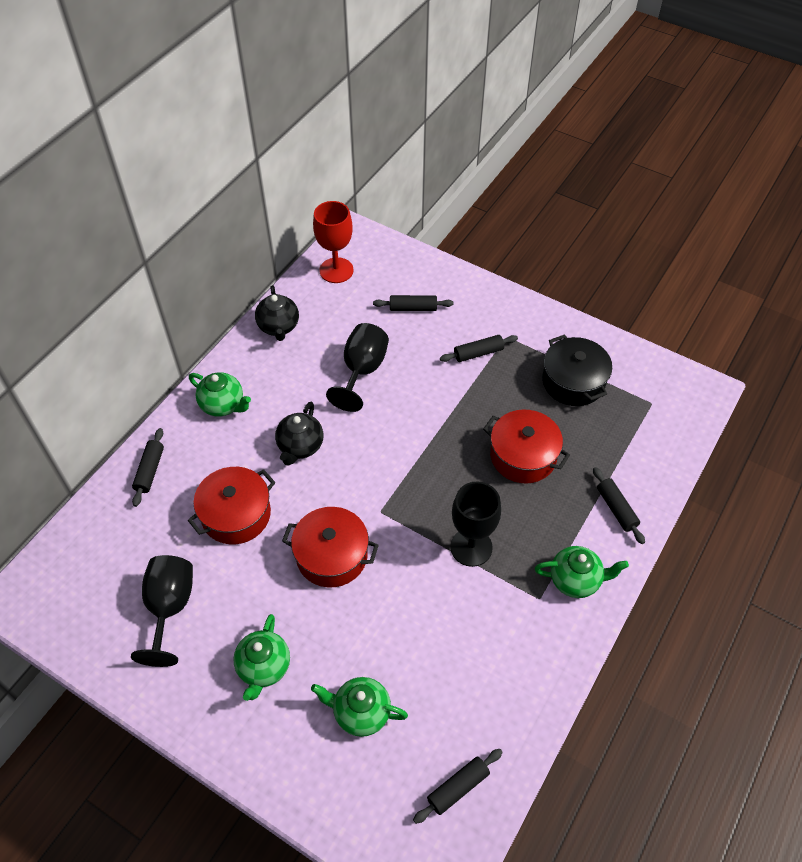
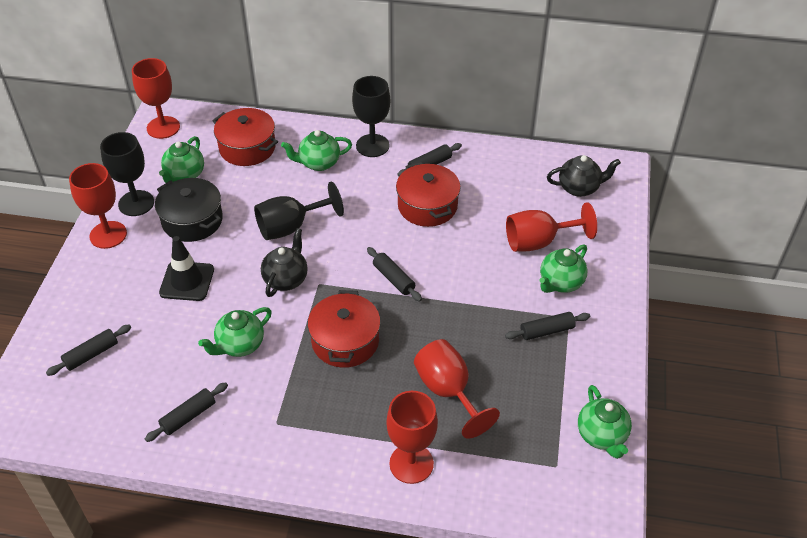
black traffic cone: 0 -> 1
green teapot: 4 -> 5
red goblet: 1 -> 5

